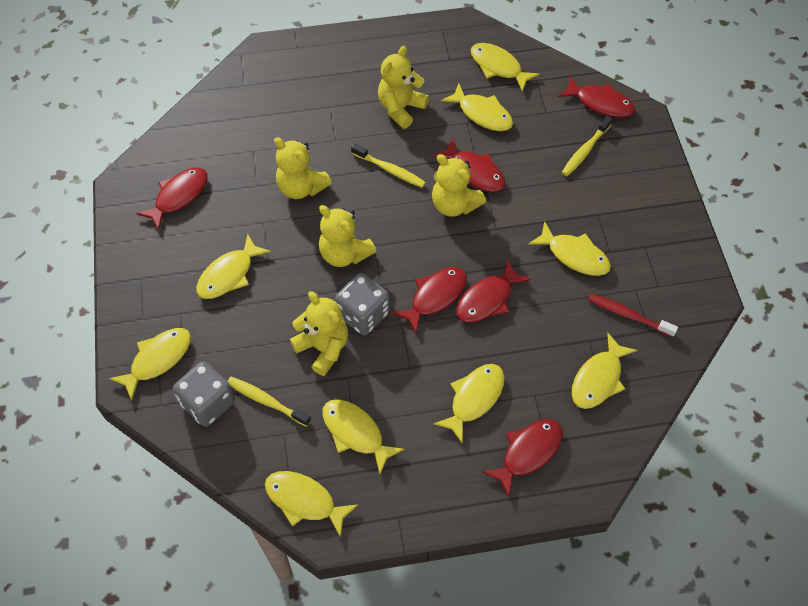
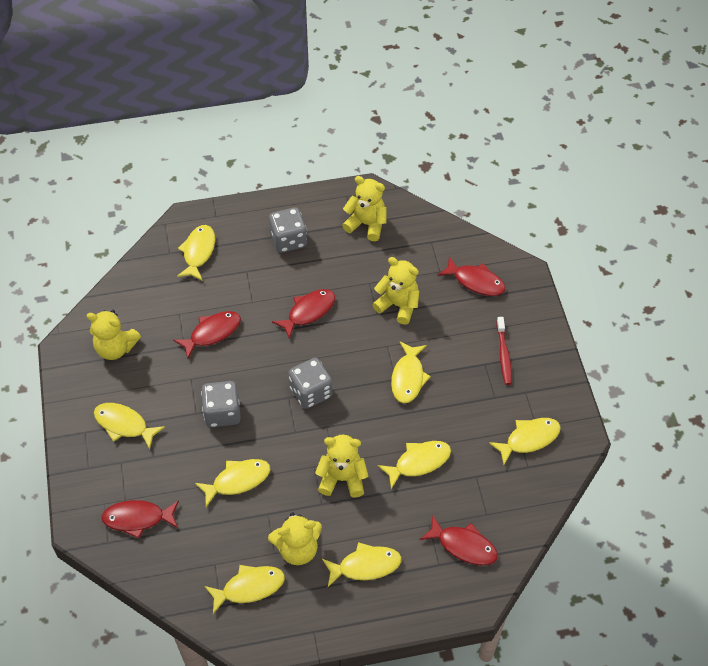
grey dice: 2 -> 3
red fish: 6 -> 5
yellow fish: 9 -> 8
yellow toothbrush: 3 -> 0

